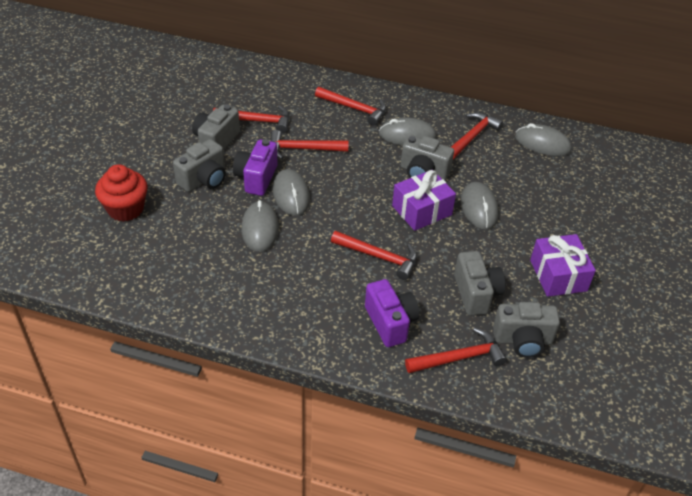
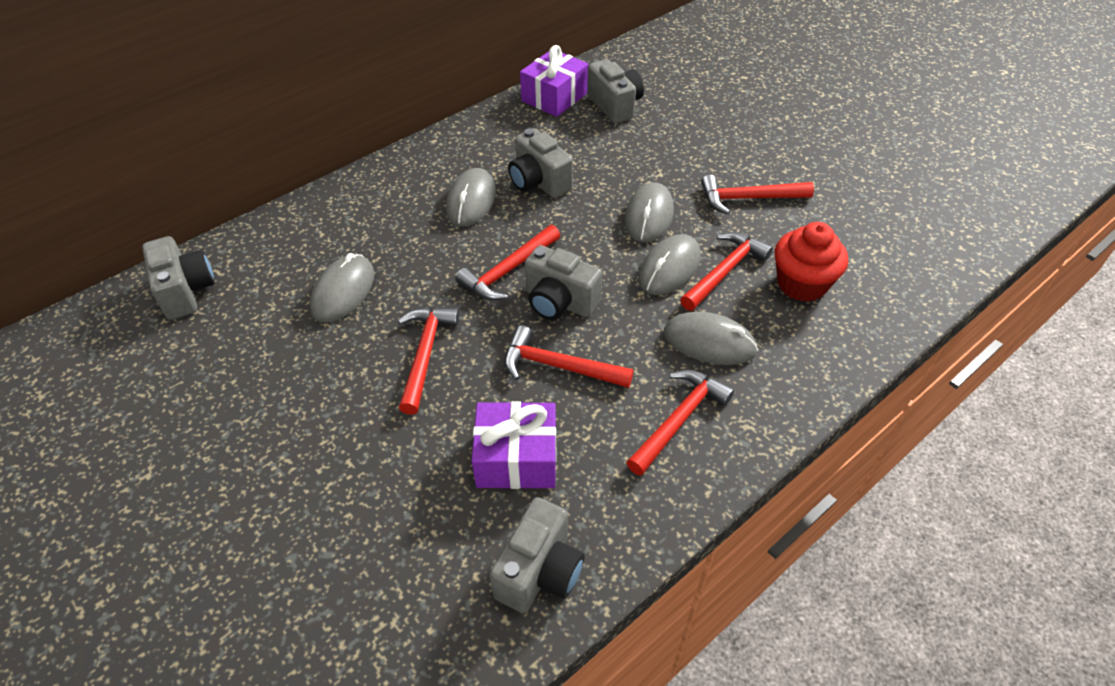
purple camera: 2 -> 0

